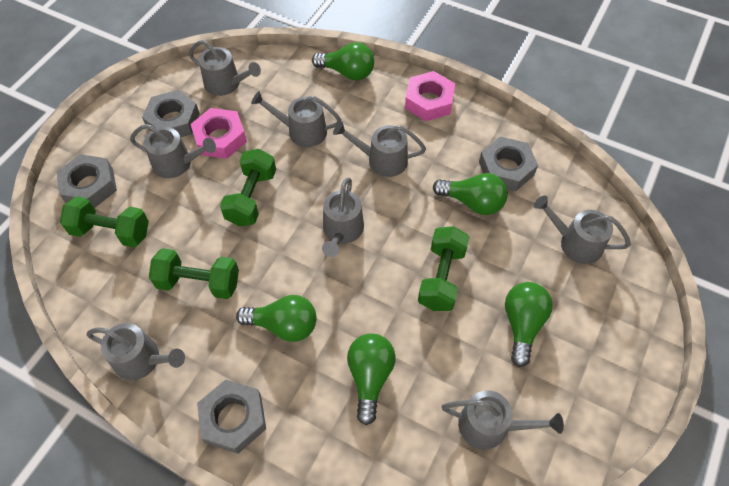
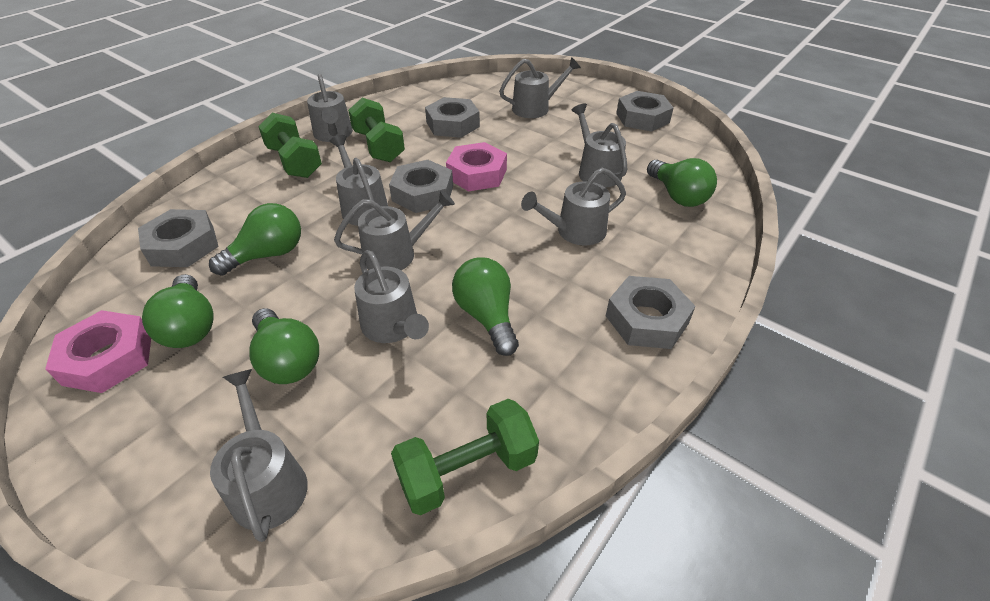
green dumbbell: 4 -> 3
grey nut: 4 -> 5

